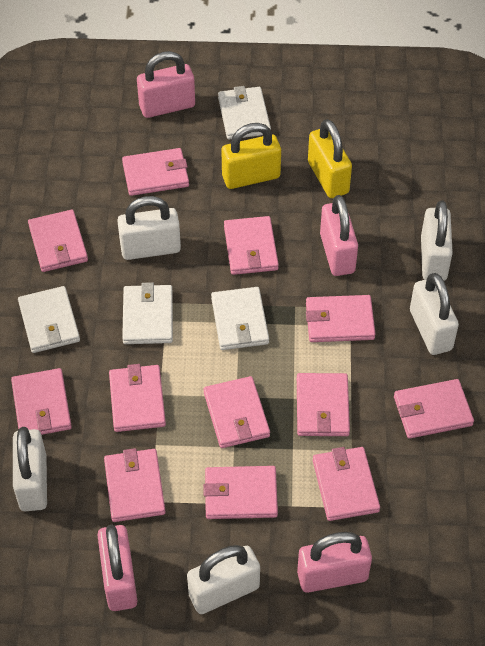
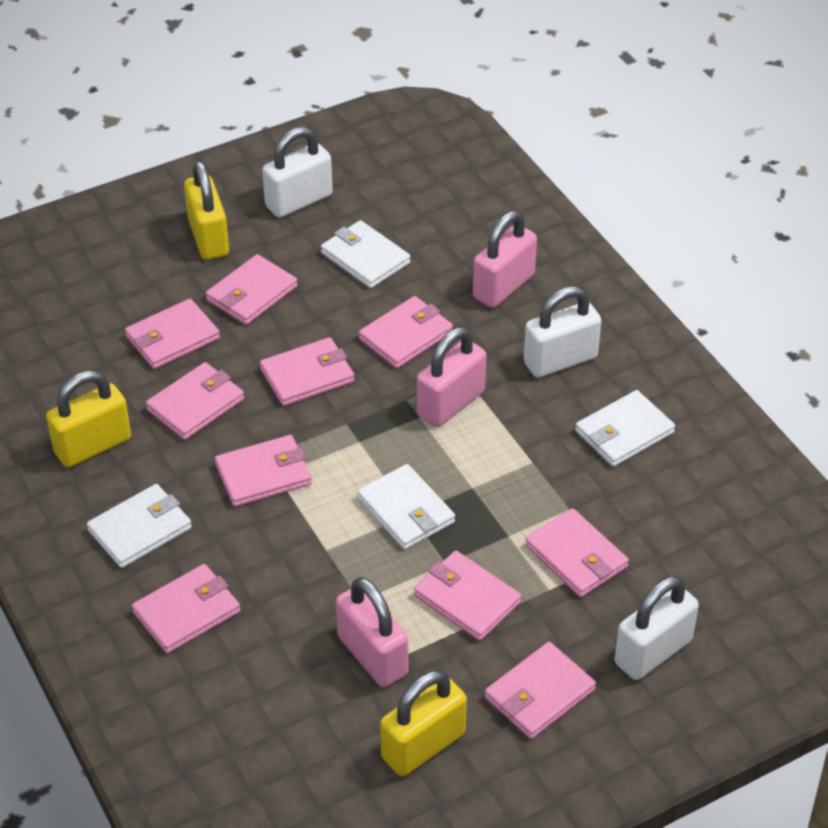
pink padlock: 4 -> 3
pink wallet: 12 -> 10
white padlock: 5 -> 3
yellow padlock: 2 -> 3

